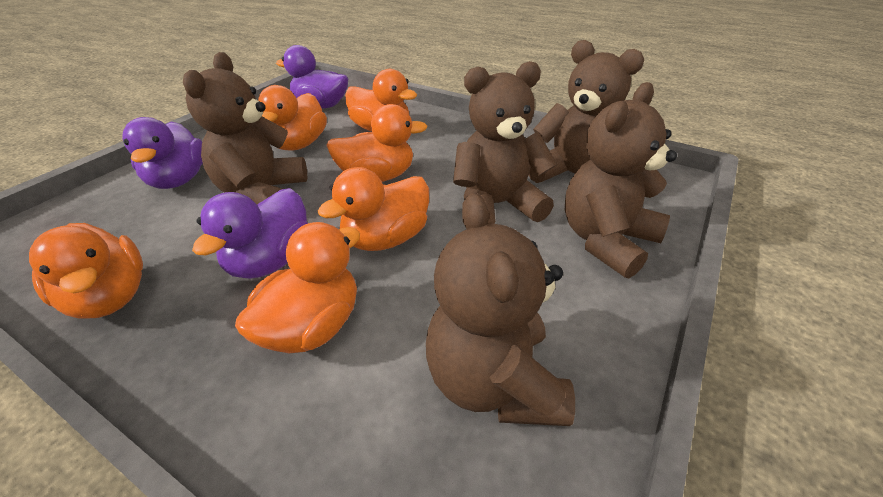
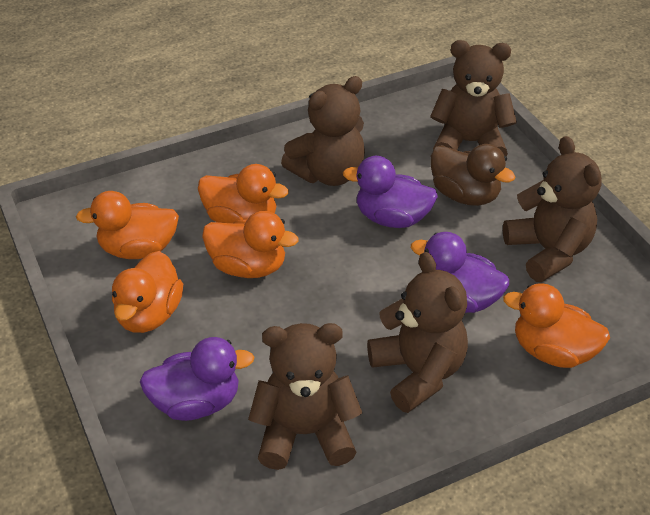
brown duck: 0 -> 1
orange duck: 6 -> 5

